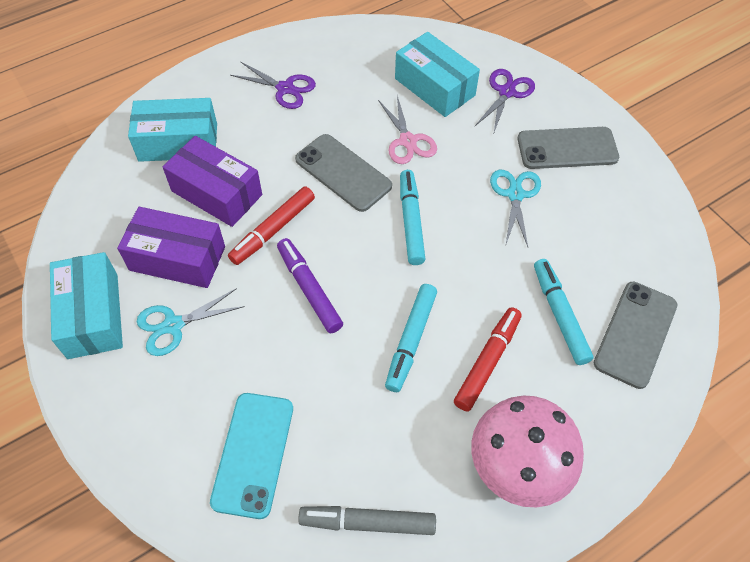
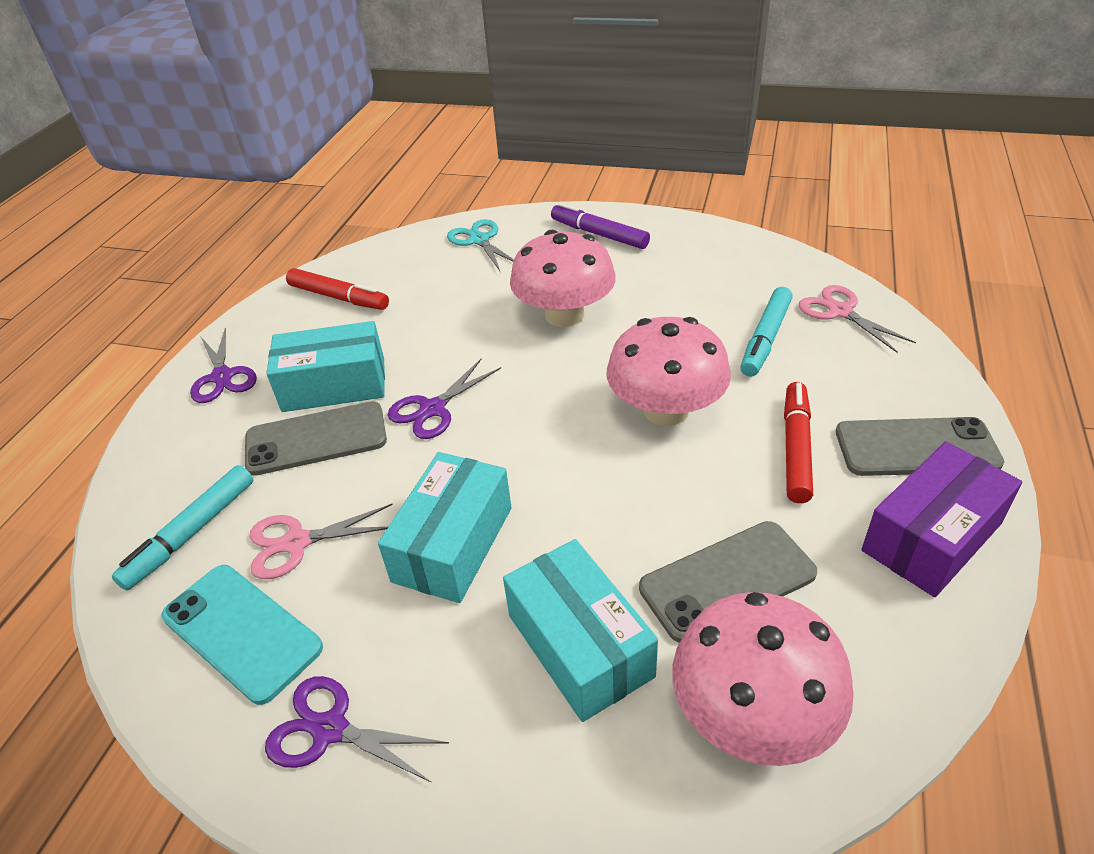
grey marker: 1 -> 0
pink mushroom: 1 -> 3
pink scissors: 1 -> 2
purple box: 2 -> 1
purple scissors: 2 -> 3
turquoise marker: 3 -> 2
turquoise scissors: 2 -> 1

